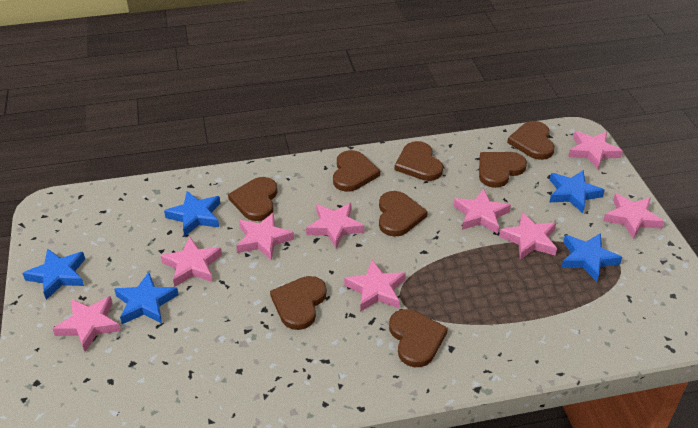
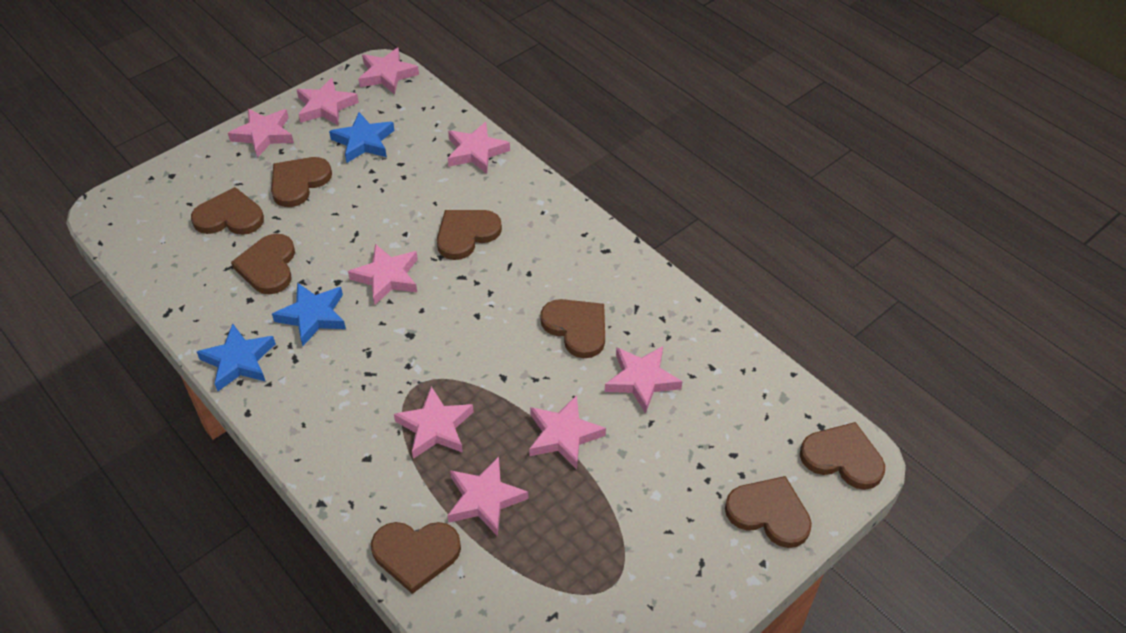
blue star: 5 -> 3

